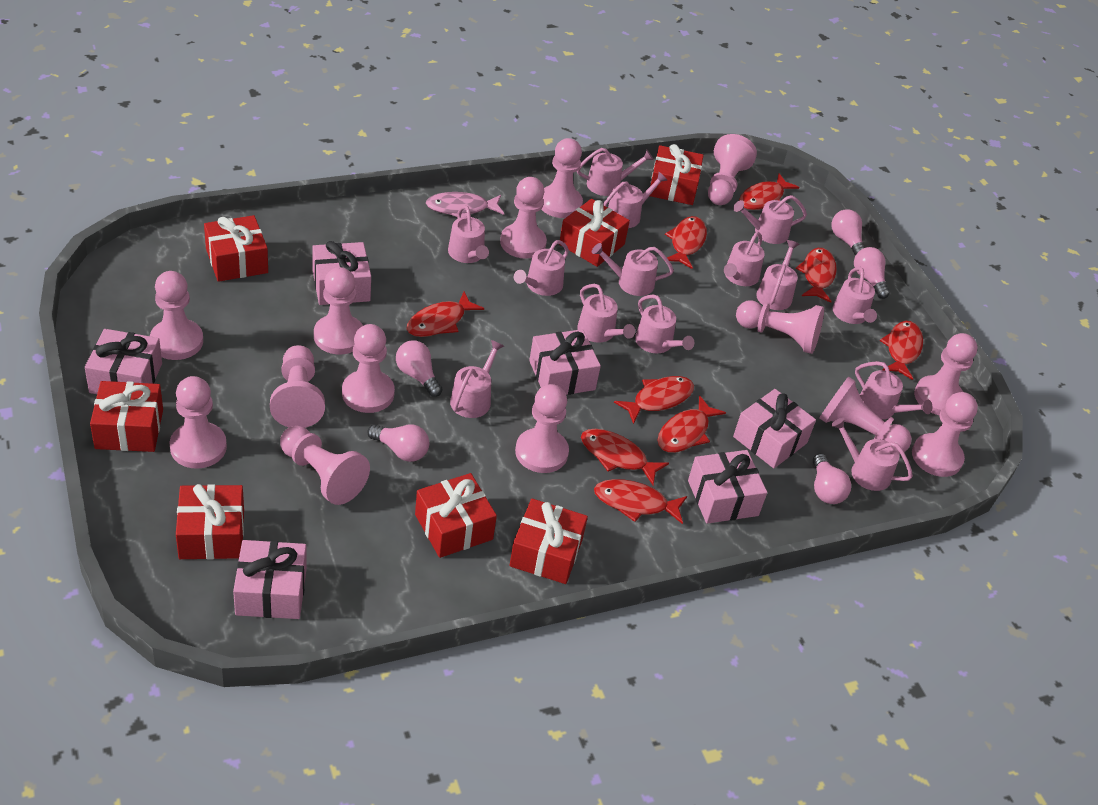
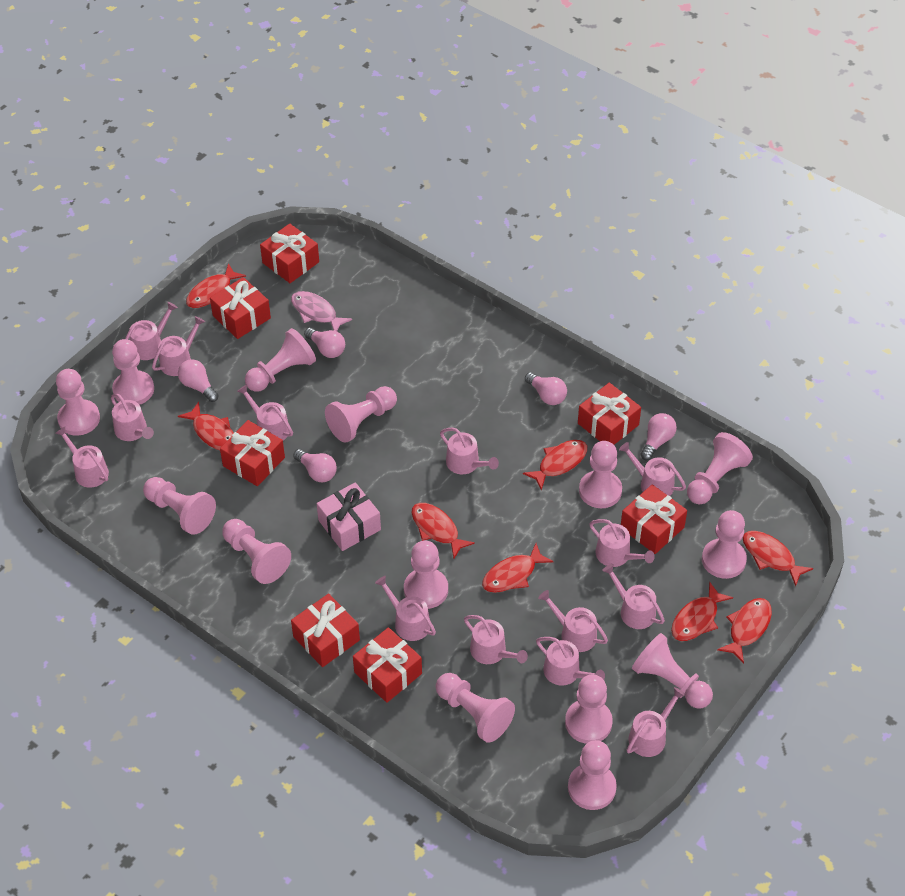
pink gift: 6 -> 1
red fish: 9 -> 8

